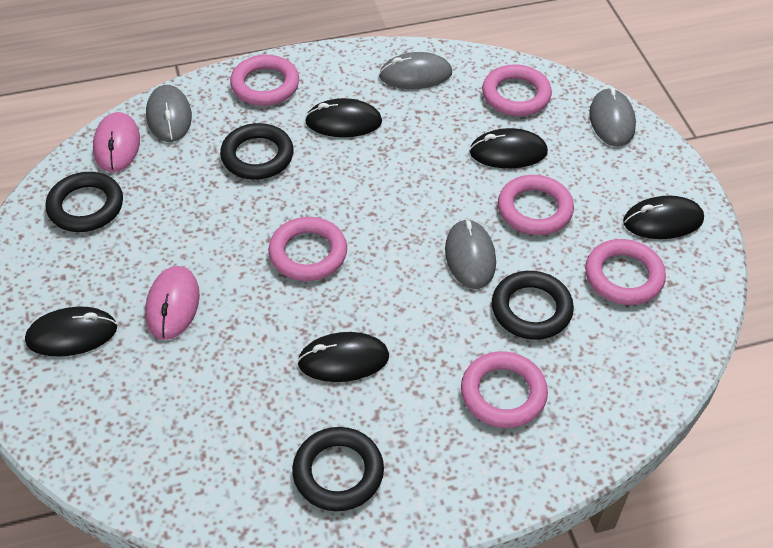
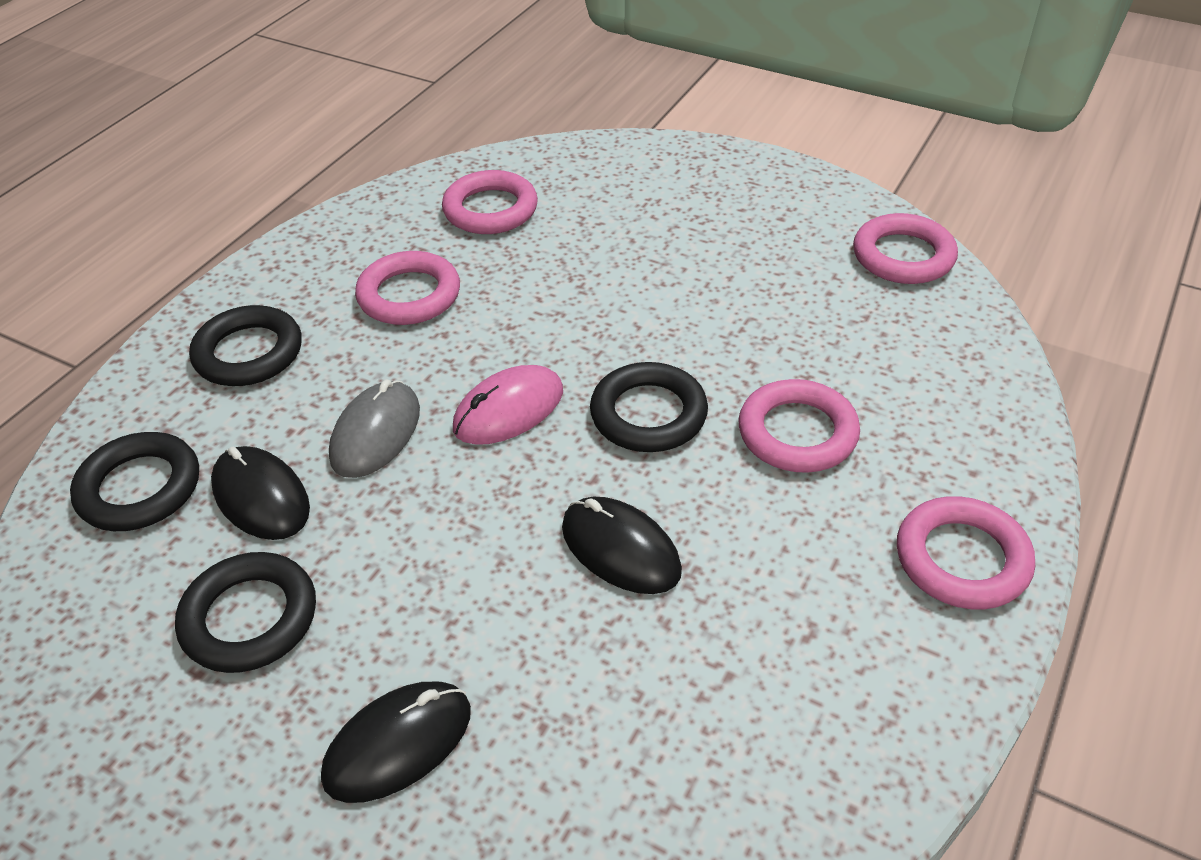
black mouse: 5 -> 3
grey mouse: 4 -> 1
pink mouse: 2 -> 1
pink ring: 6 -> 5

